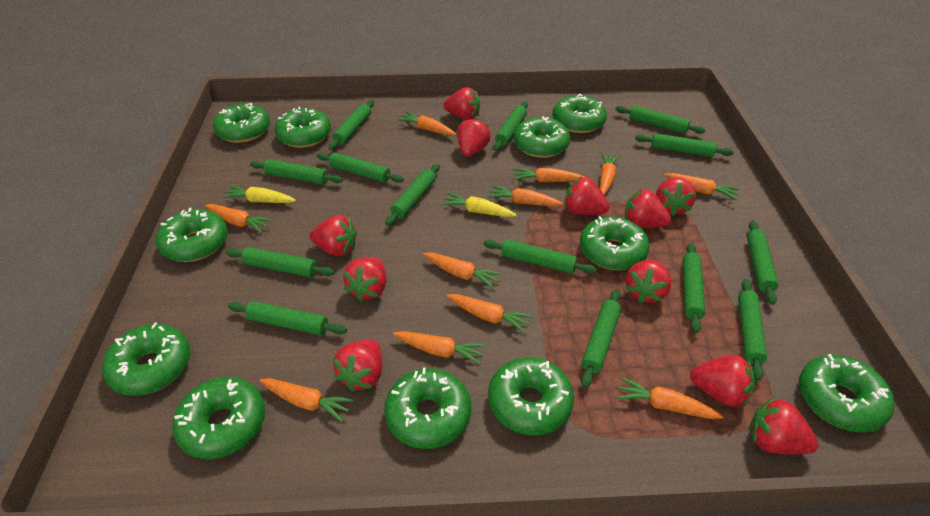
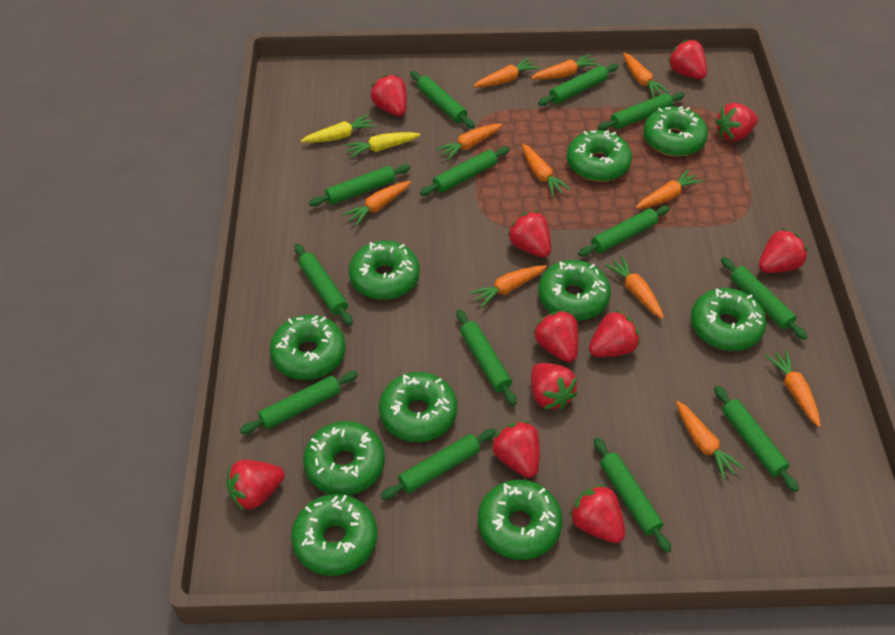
green donut: 11 -> 10
green rolling pin: 14 -> 13

